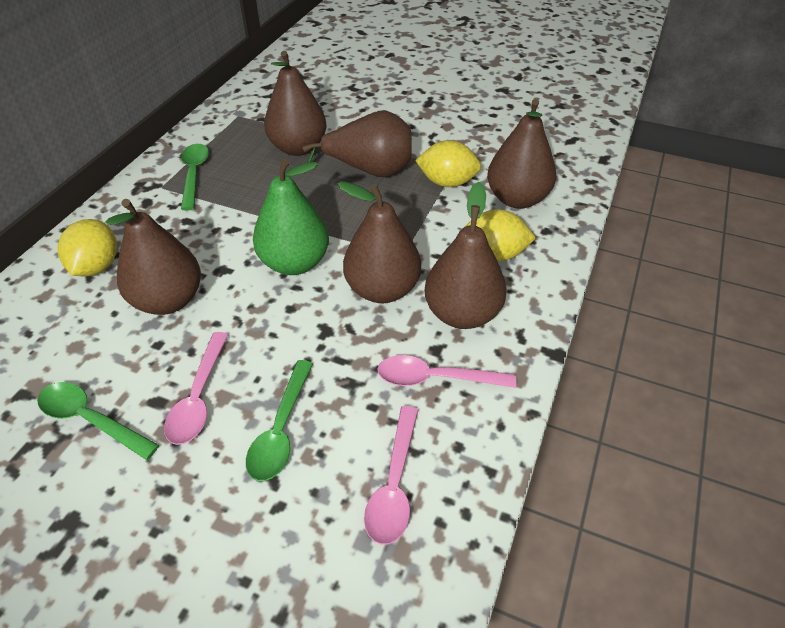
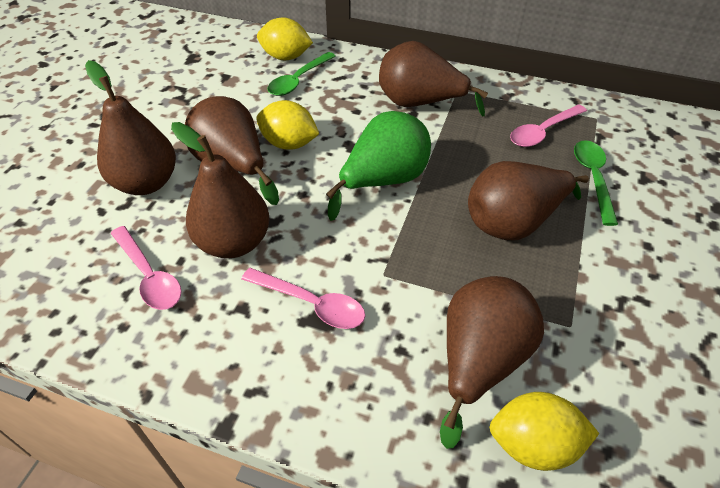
green spoon: 3 -> 2

